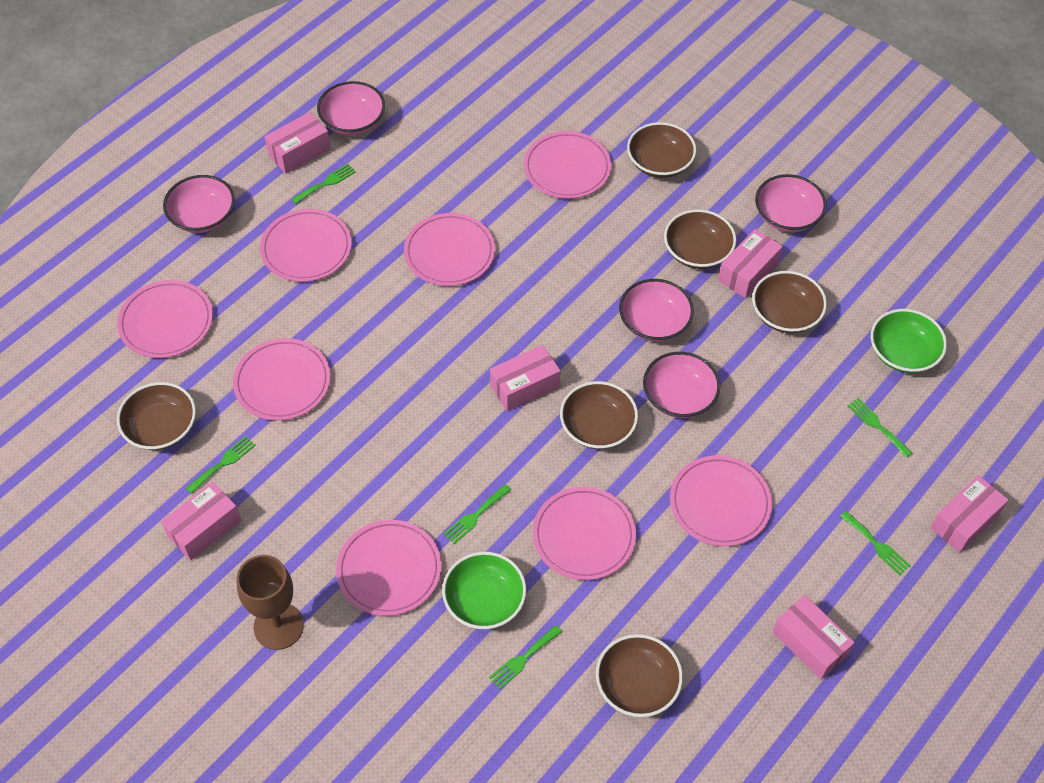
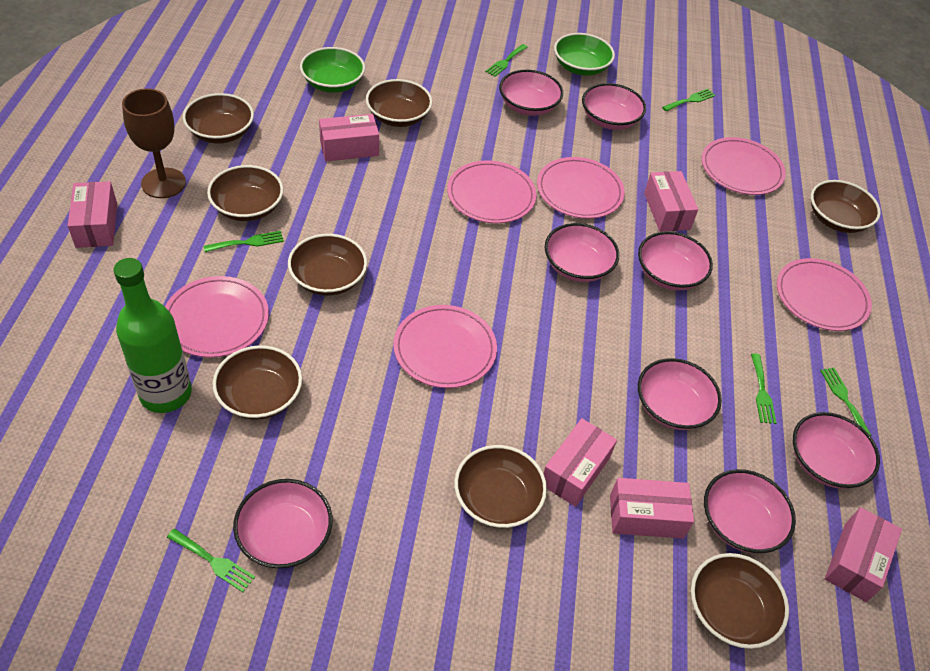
brown bowl: 6 -> 8
green bottle: 0 -> 1
pink bowl: 5 -> 8
pink plate: 8 -> 6

